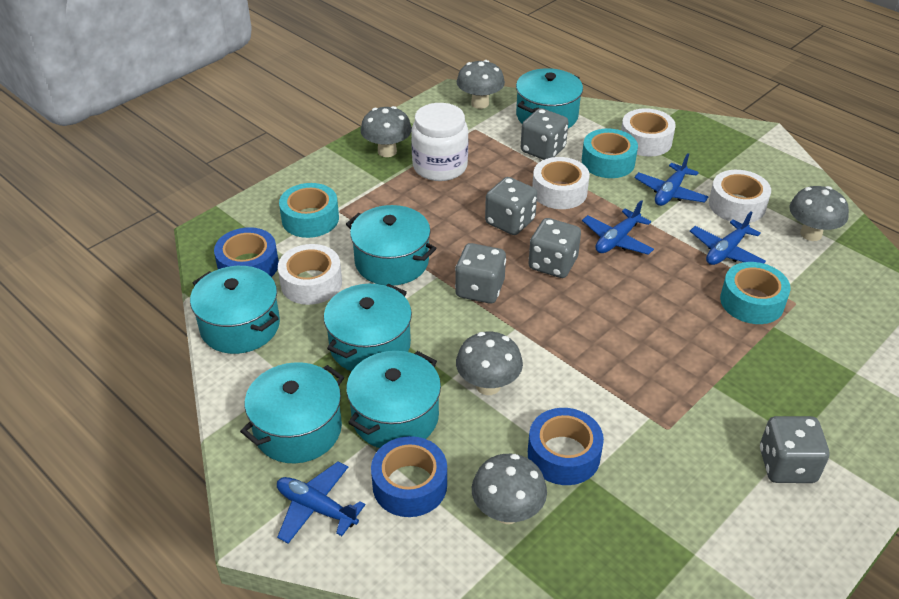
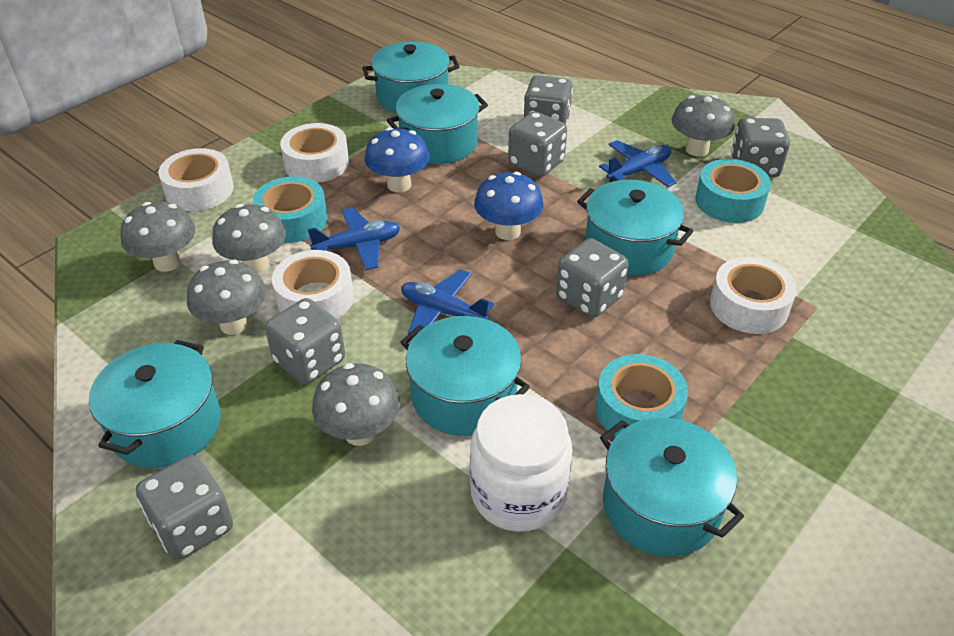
blue mushroom: 0 -> 2
blue plane: 4 -> 3
blue tape: 3 -> 0
grey dice: 5 -> 6

